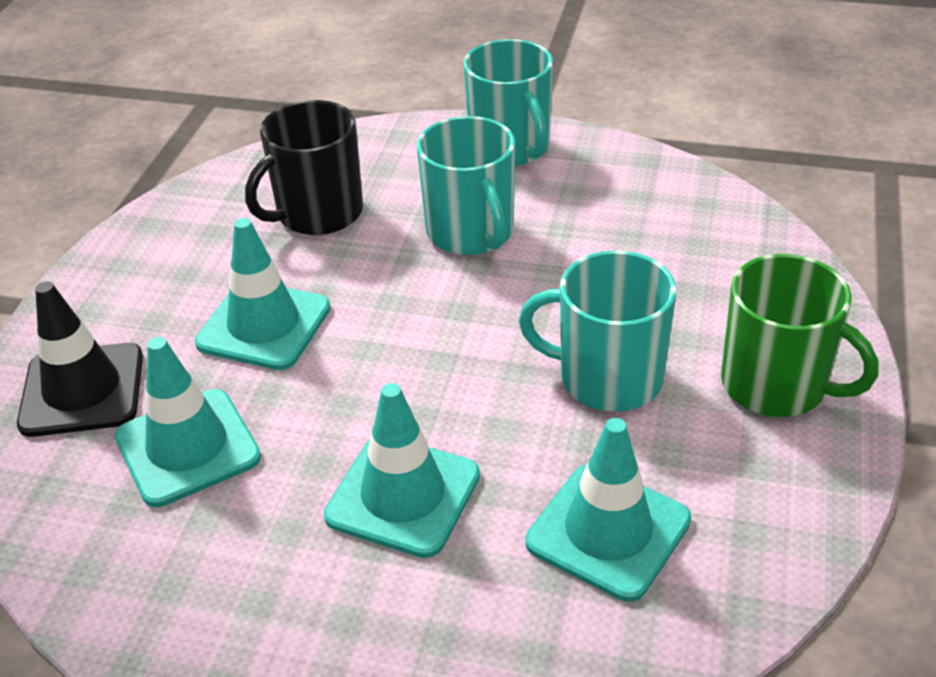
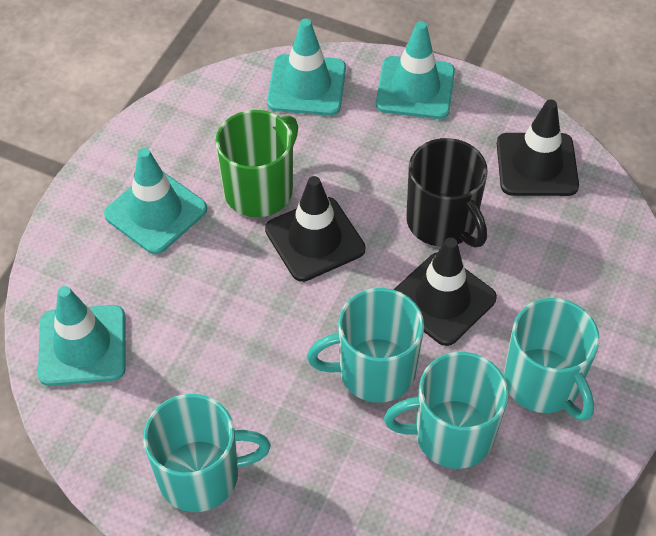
black traffic cone: 1 -> 3
turquoise mug: 3 -> 4

